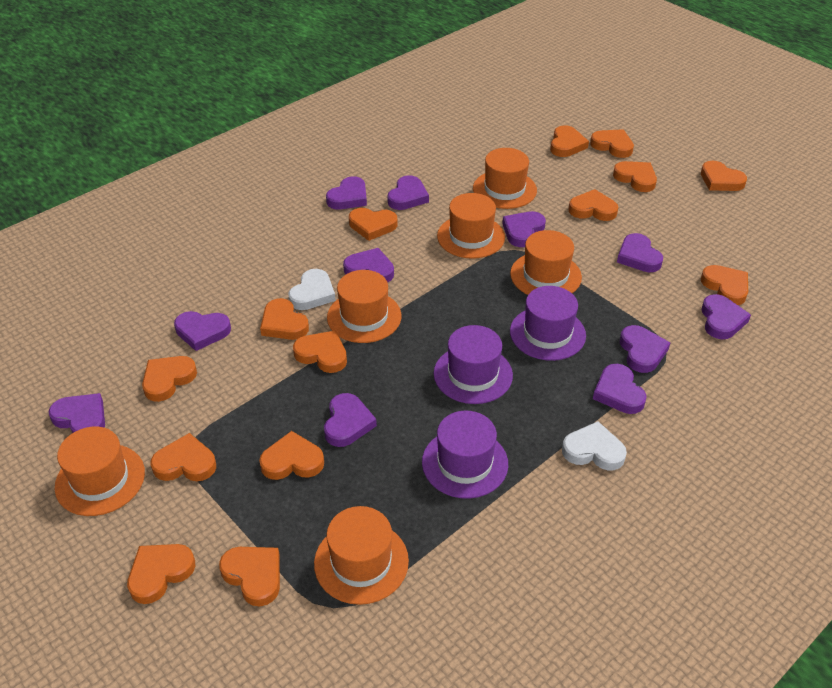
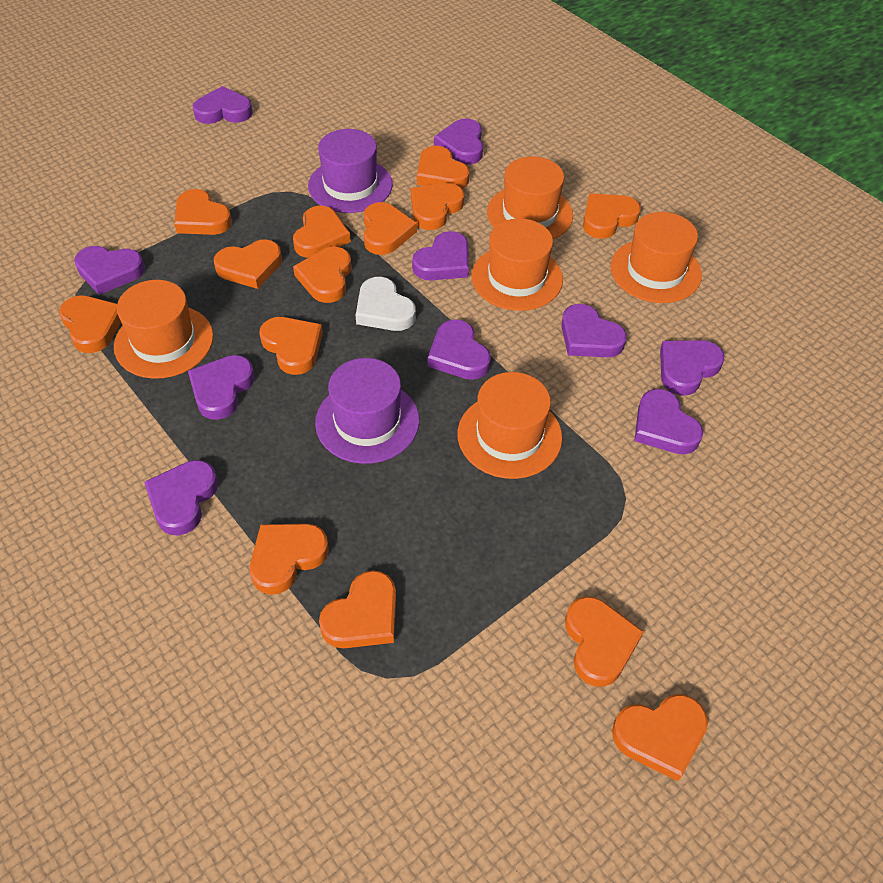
orange hat: 6 -> 5
purple hat: 3 -> 2
purple heart: 11 -> 10
white heart: 2 -> 1

